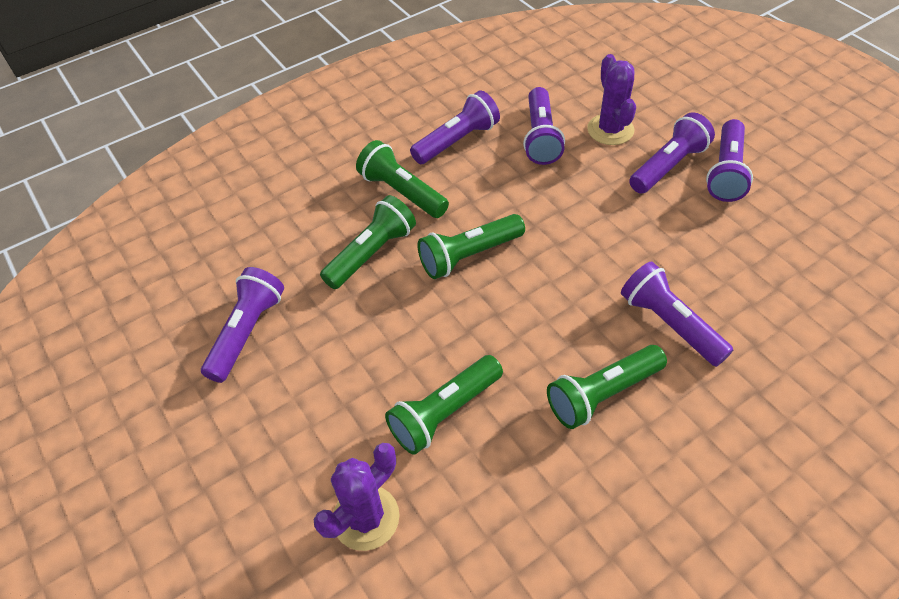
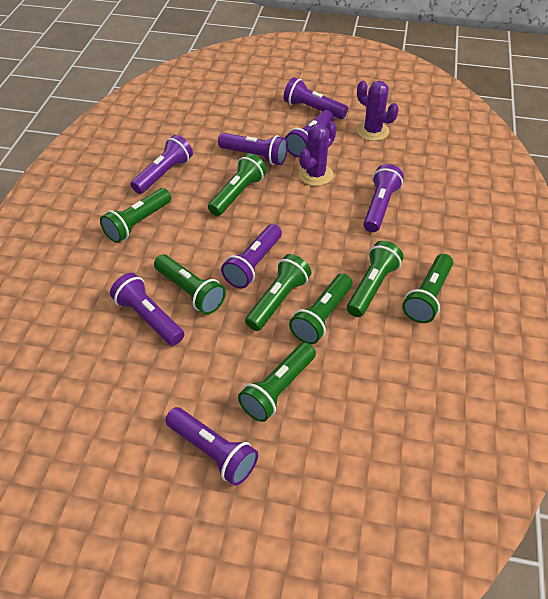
green flashlight: 5 -> 8
purple flashlight: 6 -> 8

